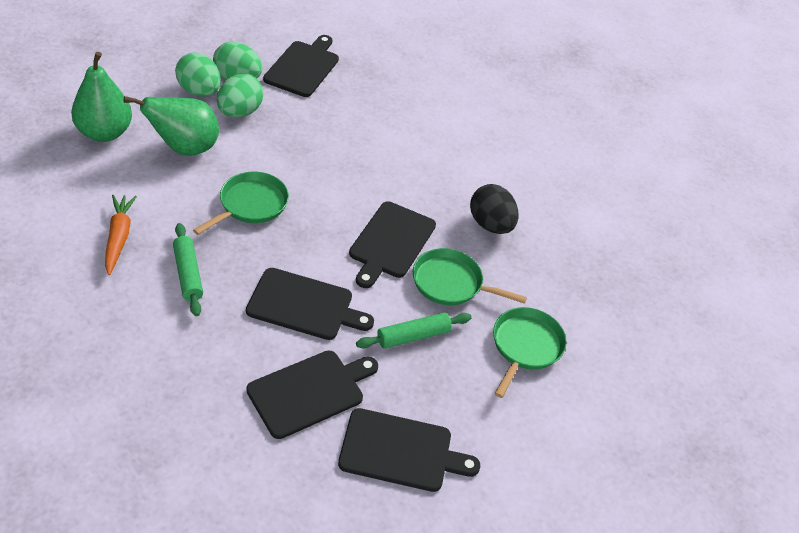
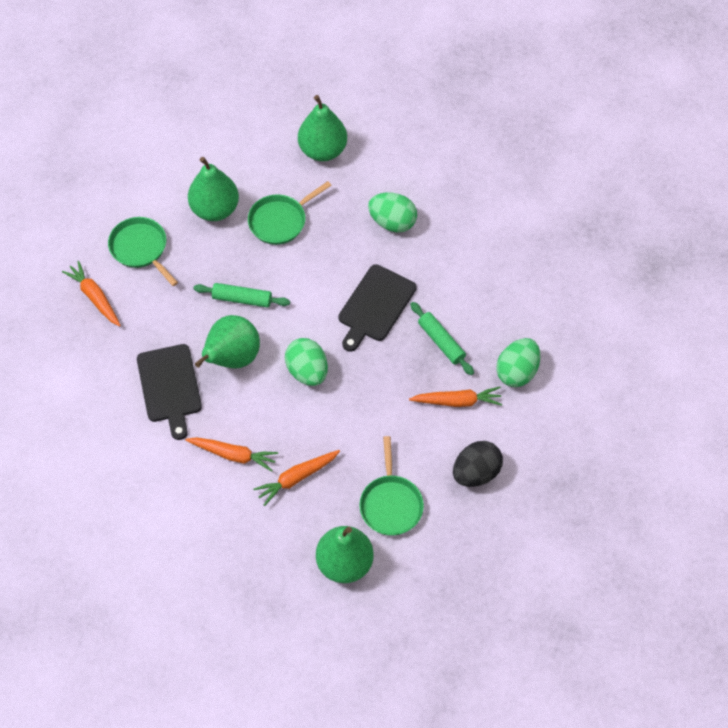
black cutting board: 5 -> 2
green pear: 2 -> 4
orange carrot: 1 -> 4

